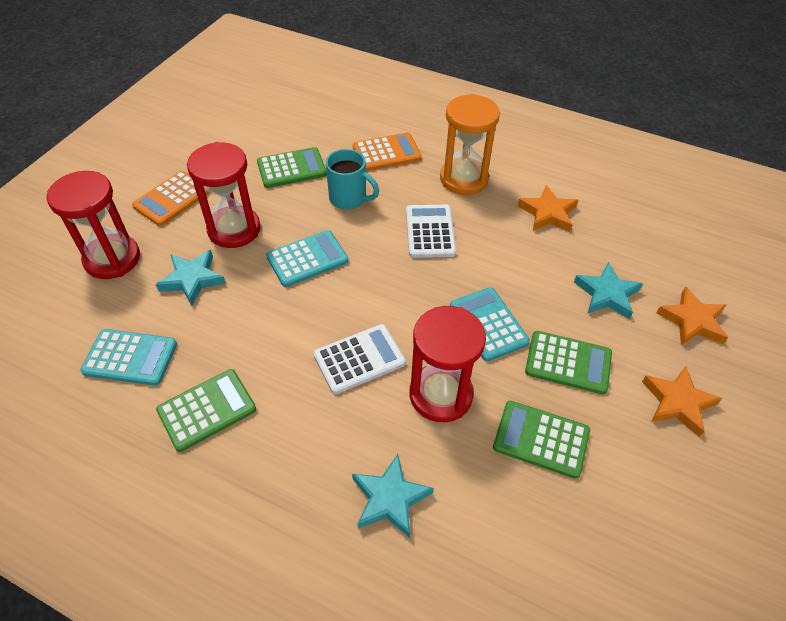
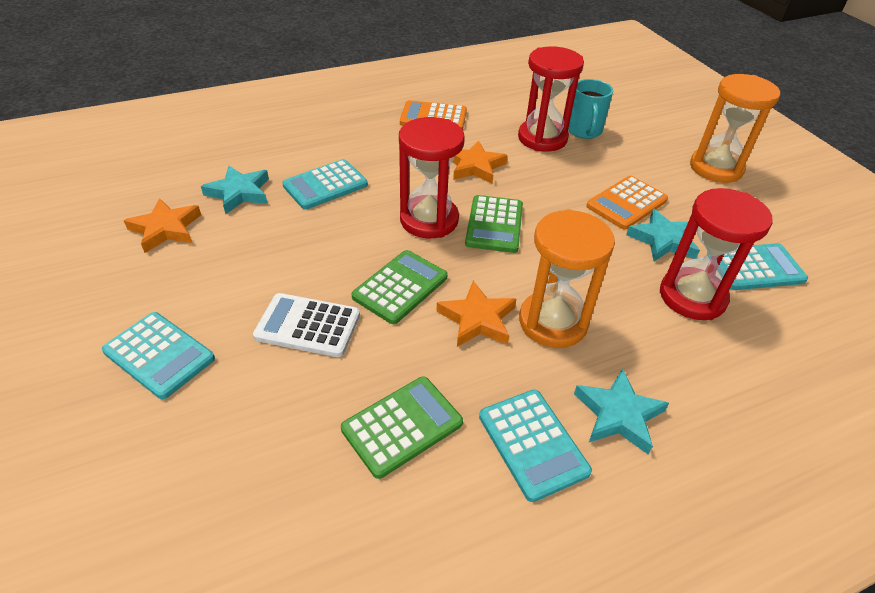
green calculator: 4 -> 3
orange hourglass: 1 -> 2
turquoise calculator: 3 -> 4
white calculator: 2 -> 1

